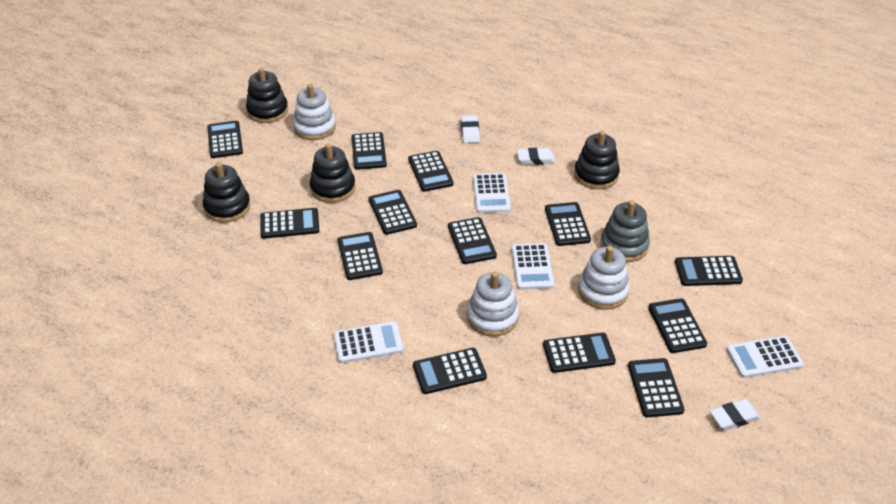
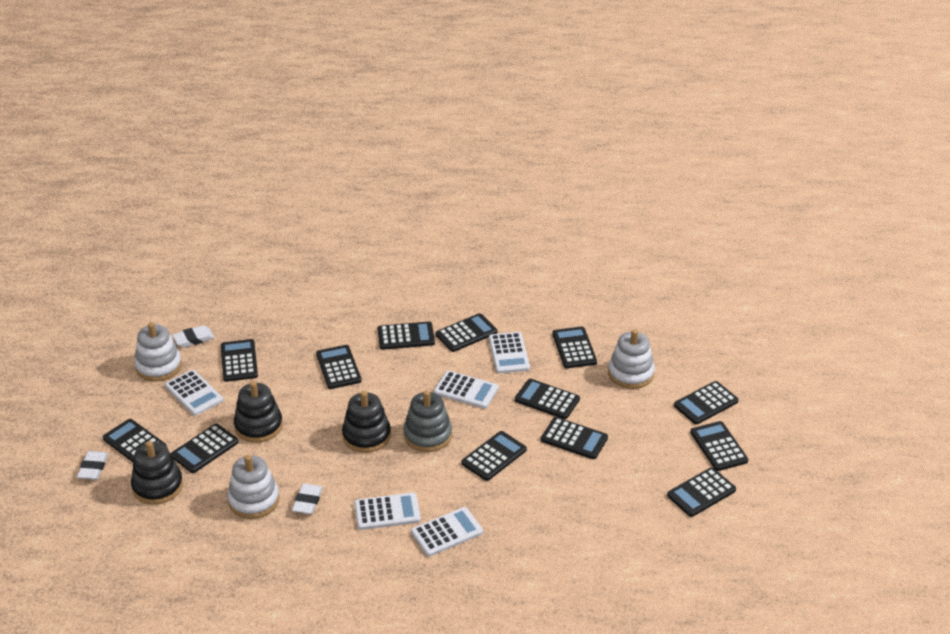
black stacking toy: 4 -> 3
white calculator: 4 -> 5

